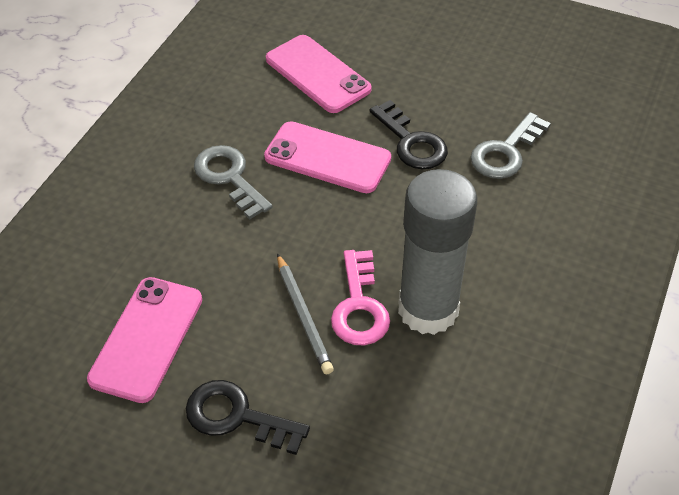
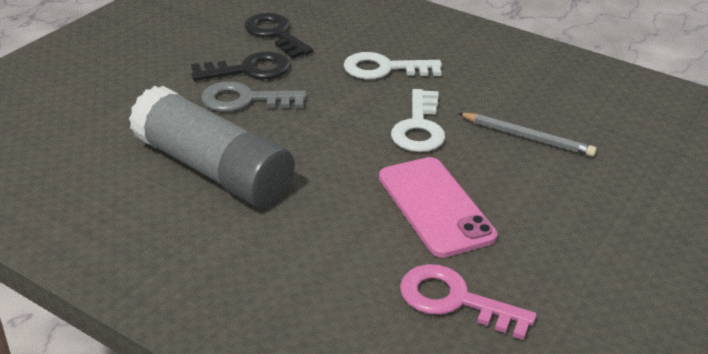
grey key: 2 -> 1
pink phone: 3 -> 1
white key: 0 -> 2

